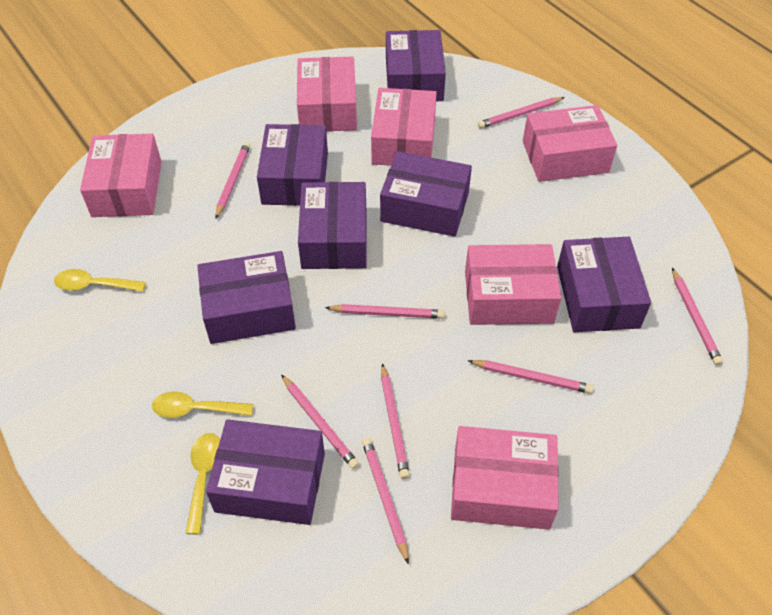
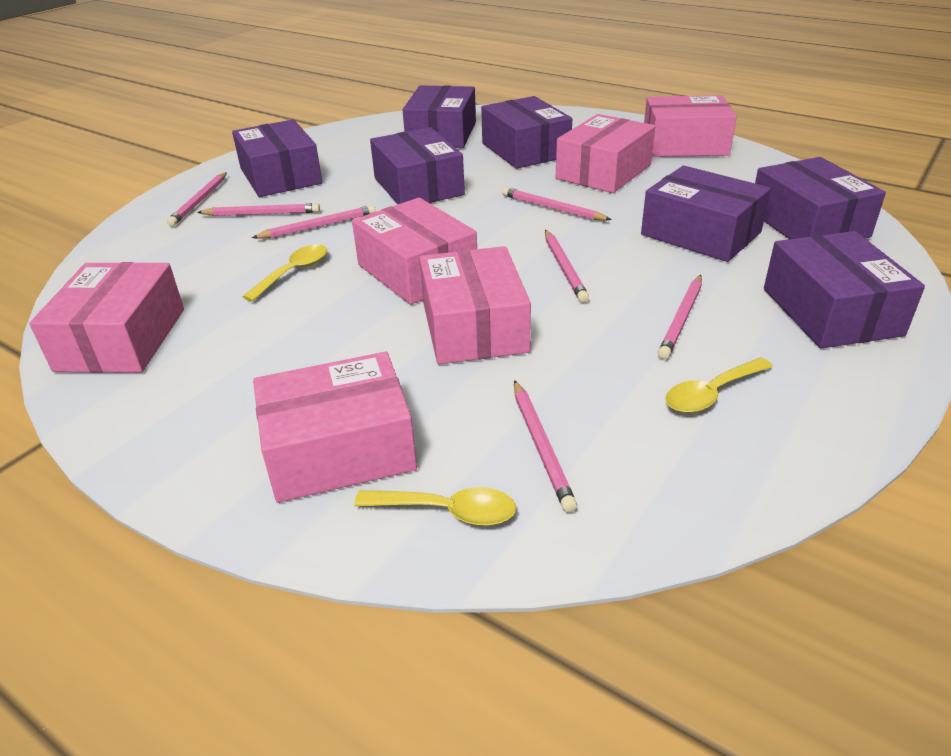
pink pencil: 8 -> 7

